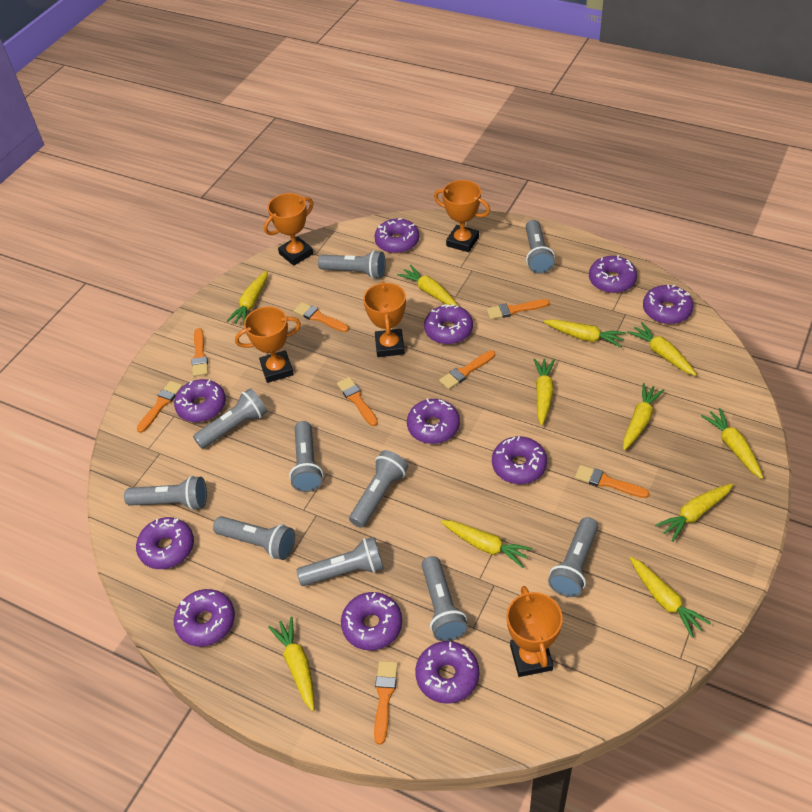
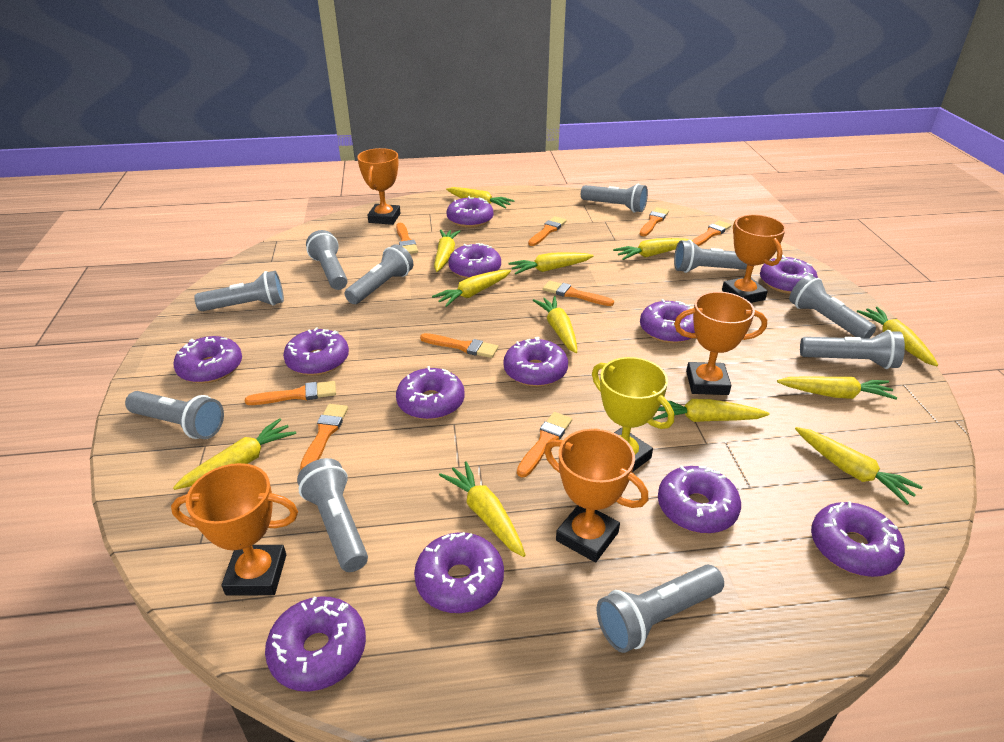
orange brush: 8 -> 9
purple donut: 11 -> 12
yellow carrot: 11 -> 12
yellow trophy: 0 -> 1

